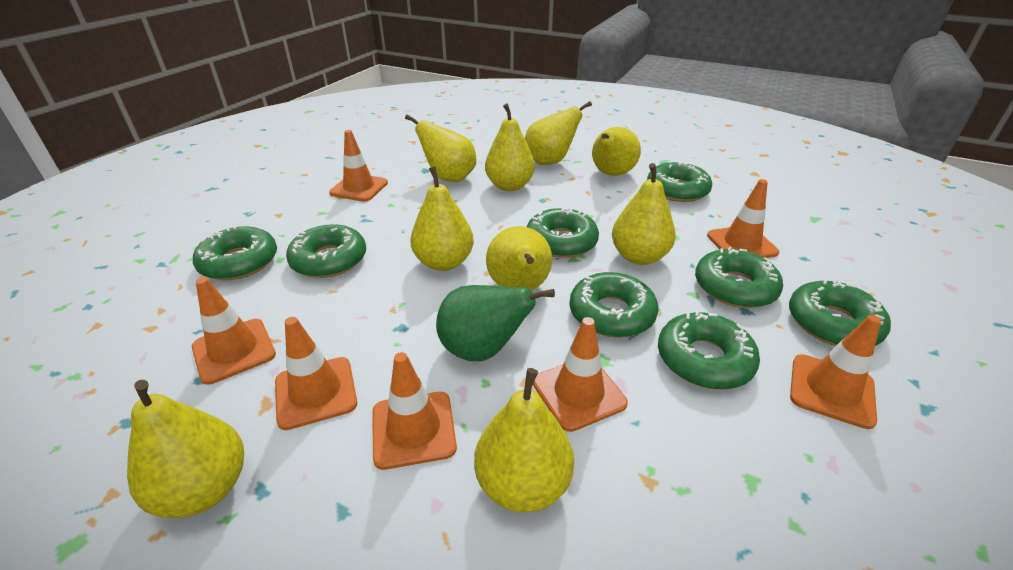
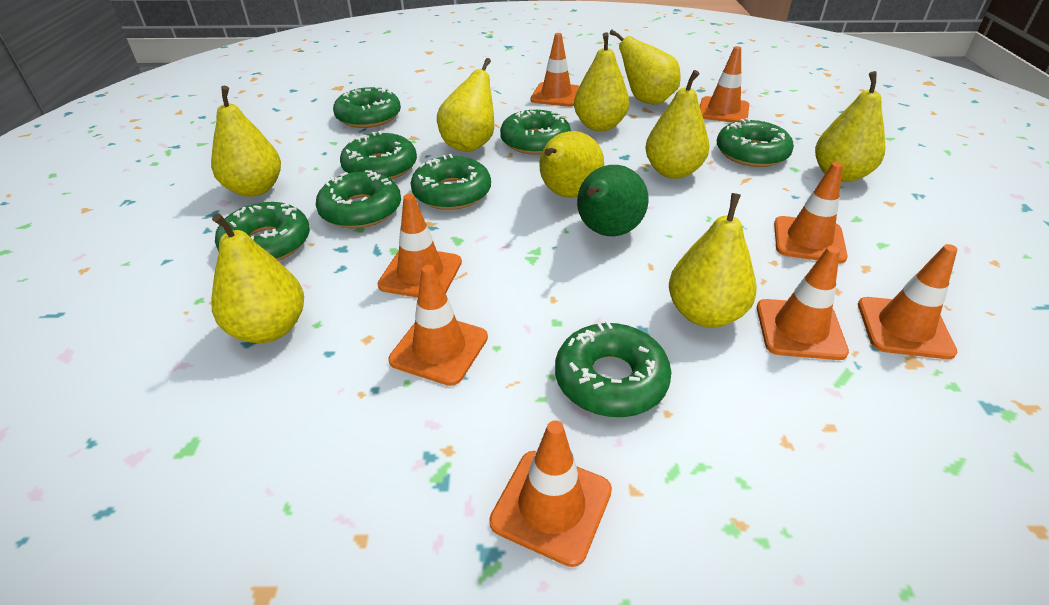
orange traffic cone: 7 -> 8

